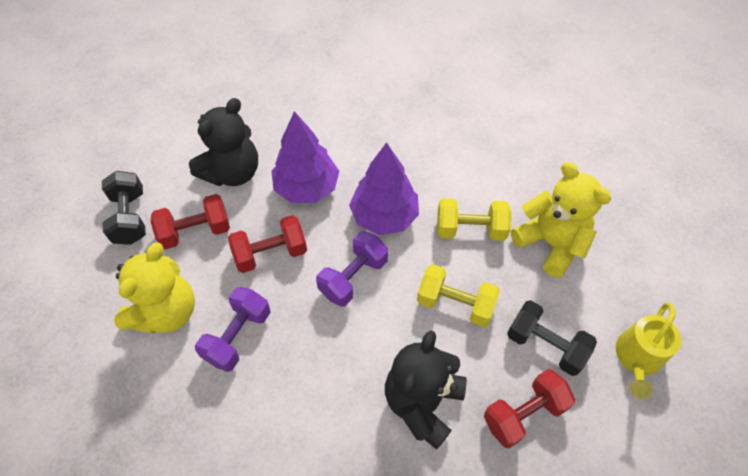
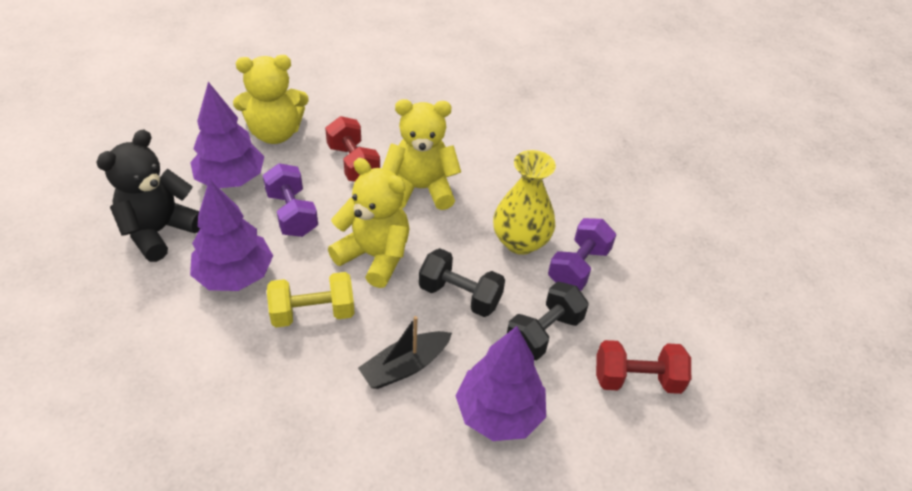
black boat: 0 -> 1
black teddy bear: 2 -> 1
purple tree: 2 -> 3
red dumbbell: 3 -> 2
yellow dumbbell: 2 -> 1
yellow teddy bear: 2 -> 3
yellow vase: 0 -> 1
yellow watering can: 1 -> 0

